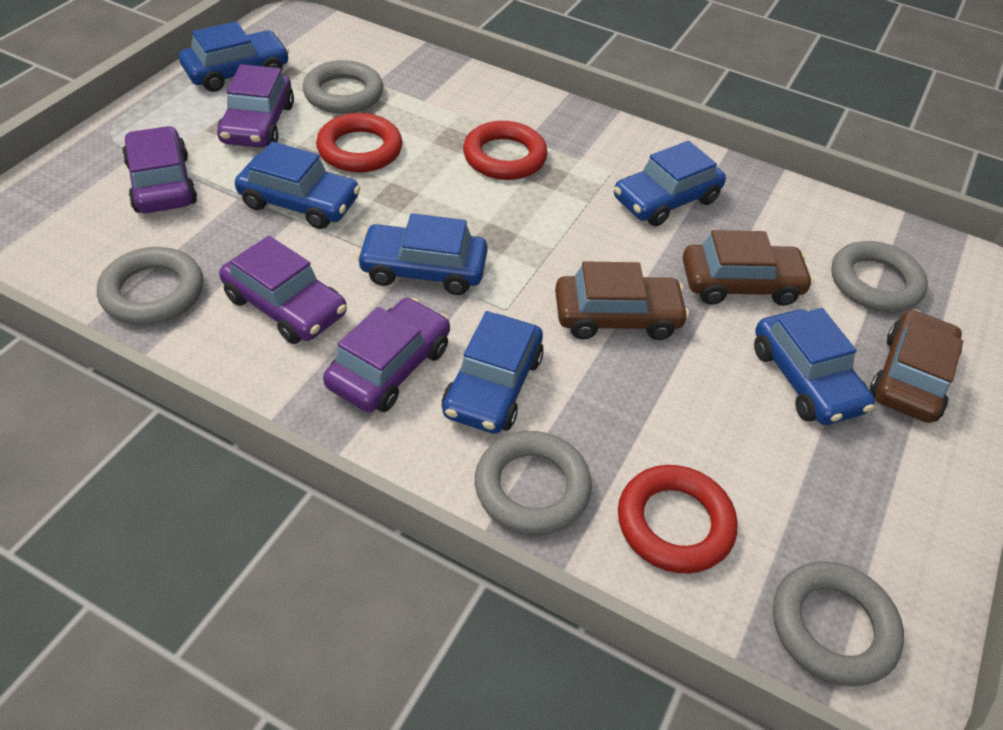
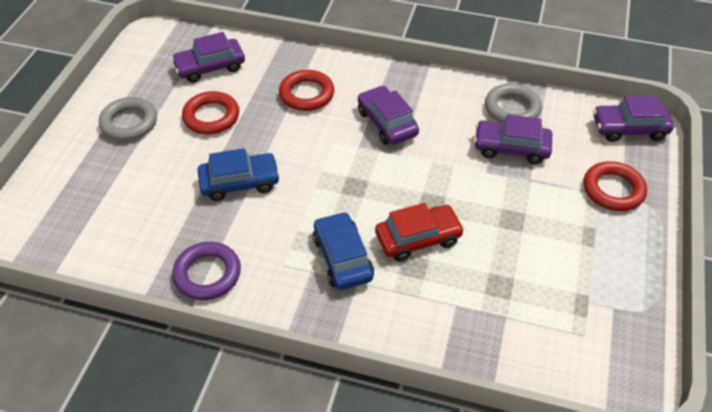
blue car: 6 -> 2
brown car: 3 -> 0
grey ring: 5 -> 2
purple ring: 0 -> 1
red car: 0 -> 1

